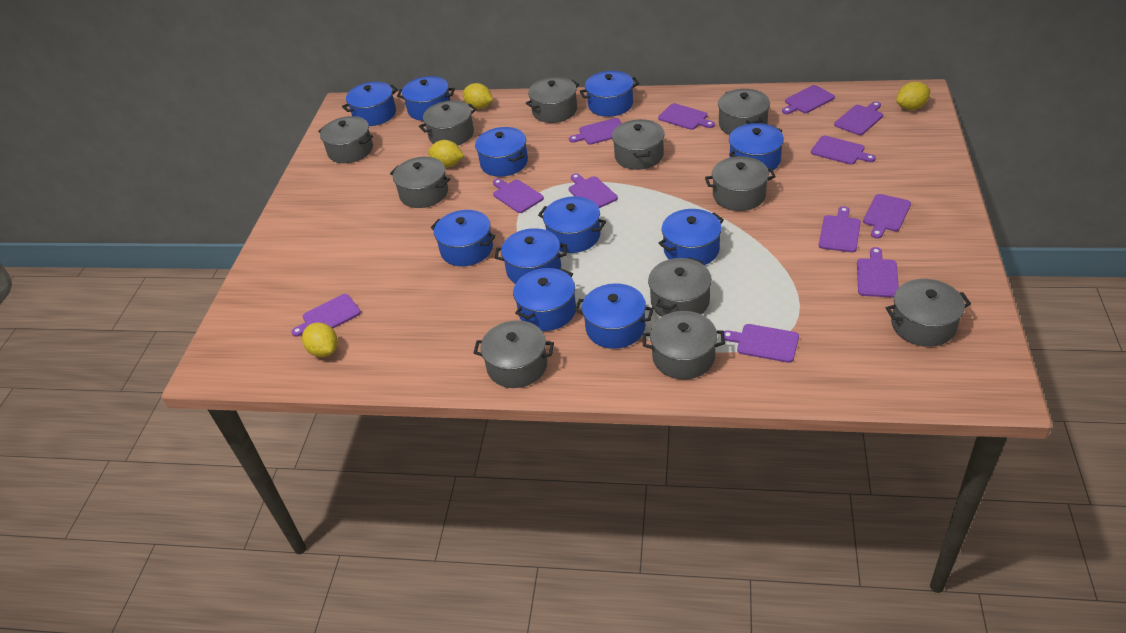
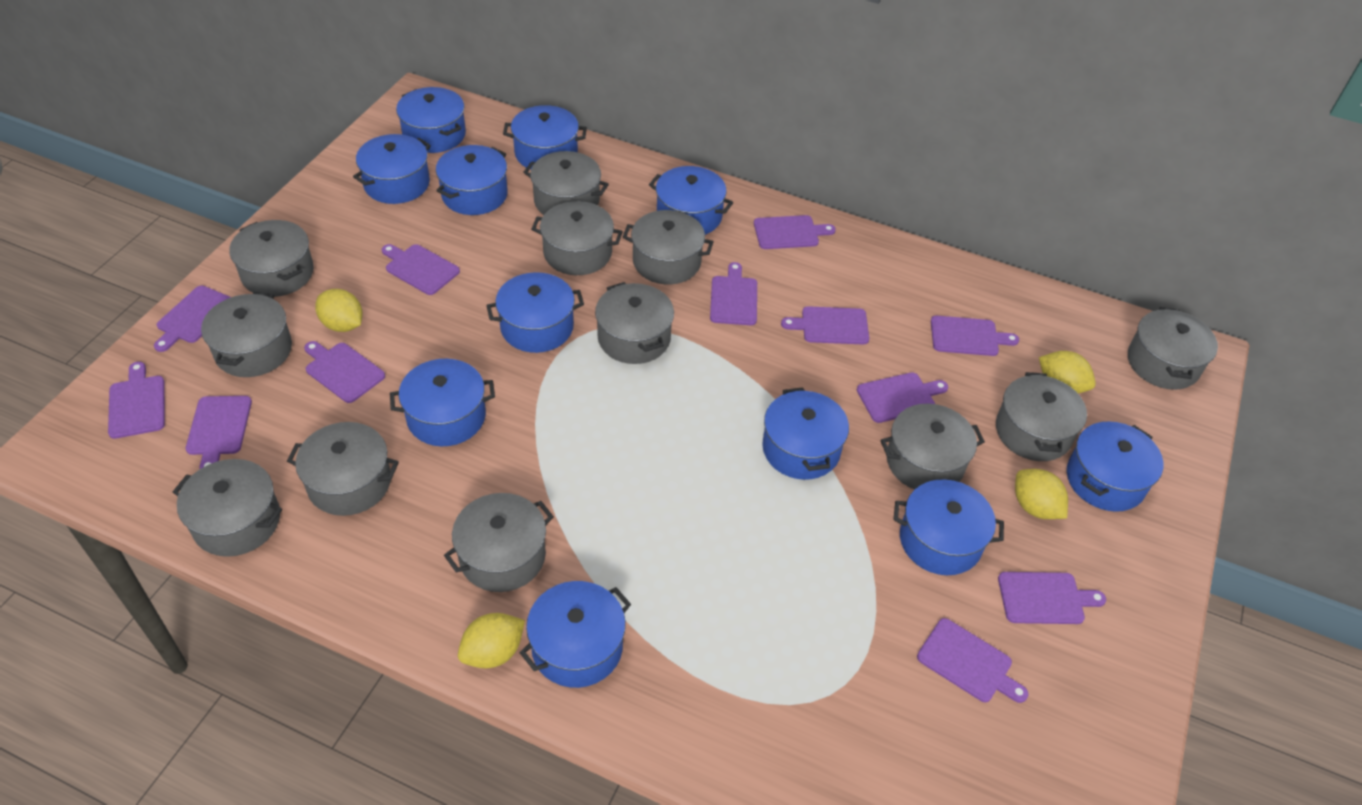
grey pot: 11 -> 12

